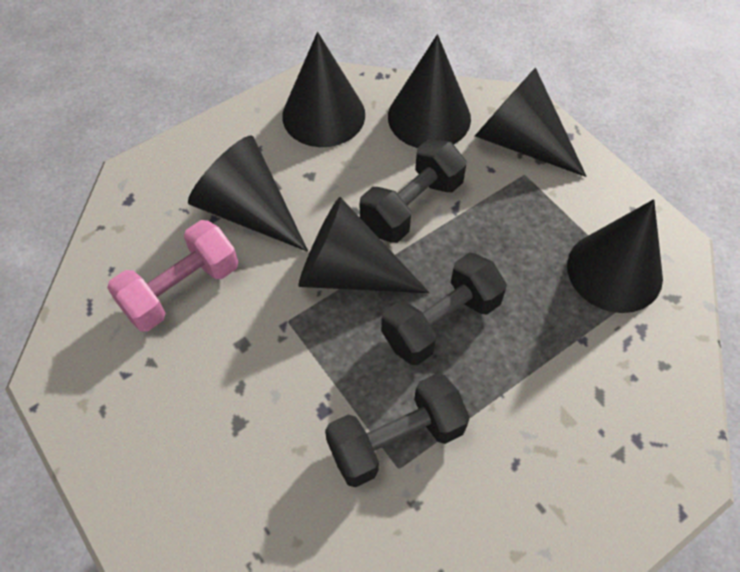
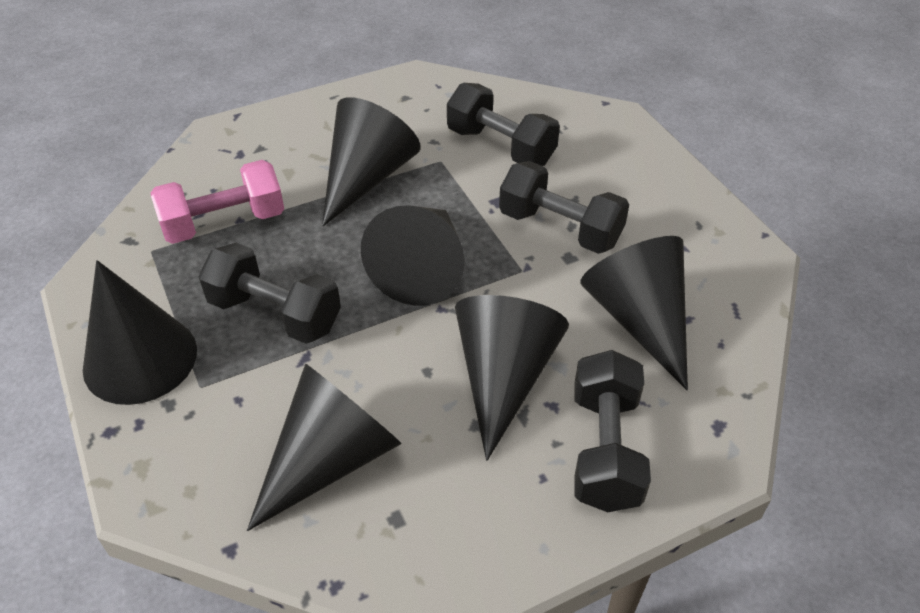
black dumbbell: 3 -> 4

